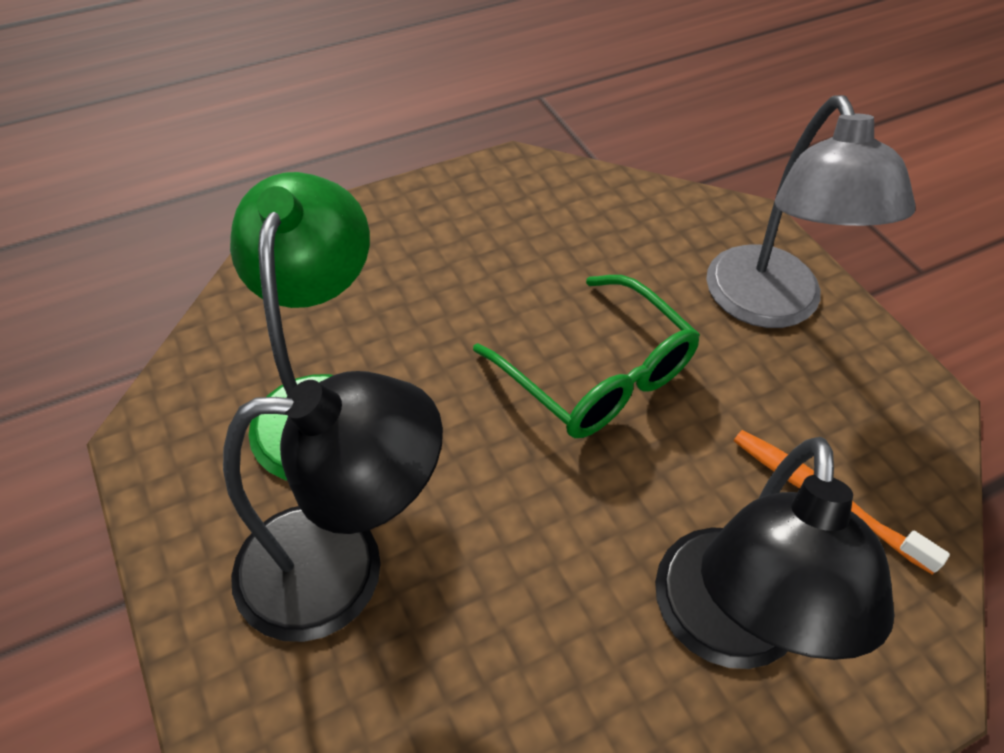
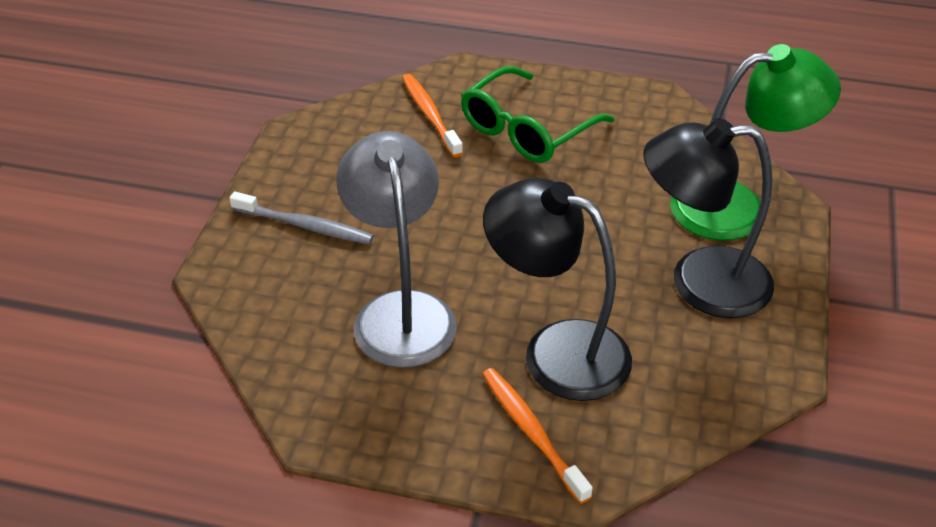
grey toothbrush: 0 -> 1
orange toothbrush: 1 -> 2

